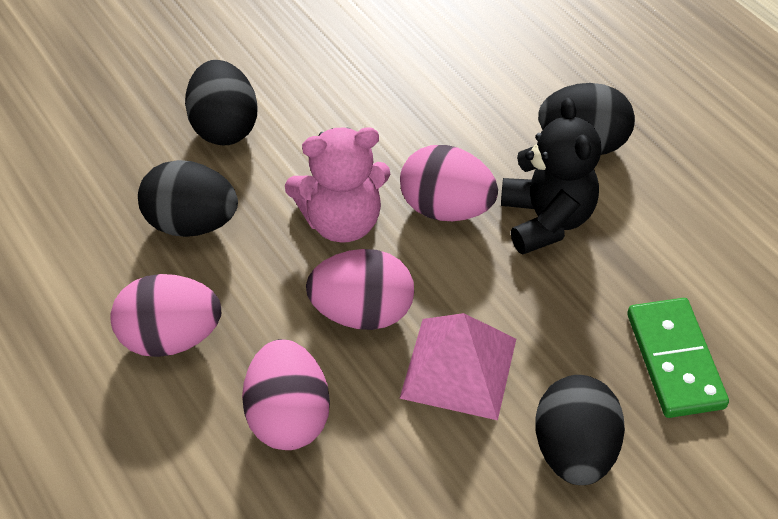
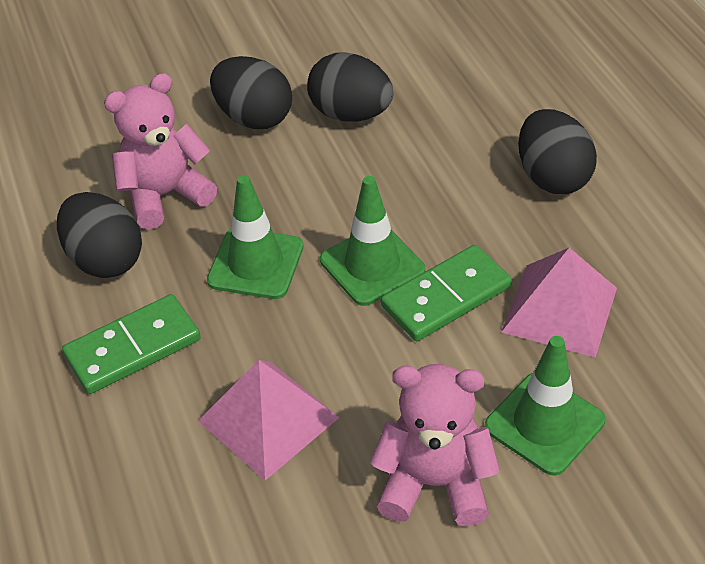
black teddy bear: 1 -> 0
green domino: 1 -> 2
green traffic cone: 0 -> 3
pink egg: 4 -> 0
pink pyramid: 1 -> 2
pink teddy bear: 1 -> 2

